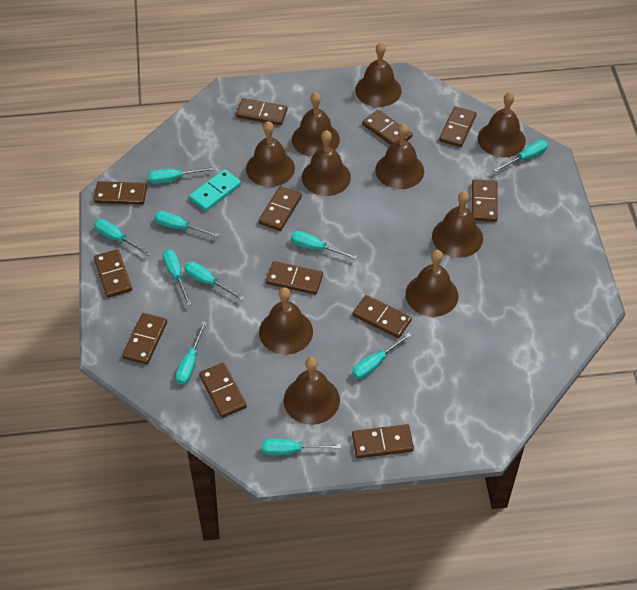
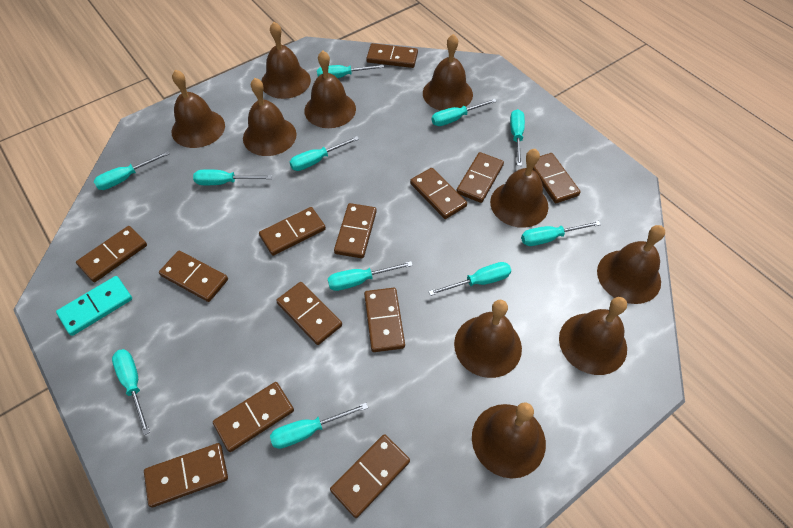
brown domino: 12 -> 13
turquoise screwdriver: 10 -> 11

